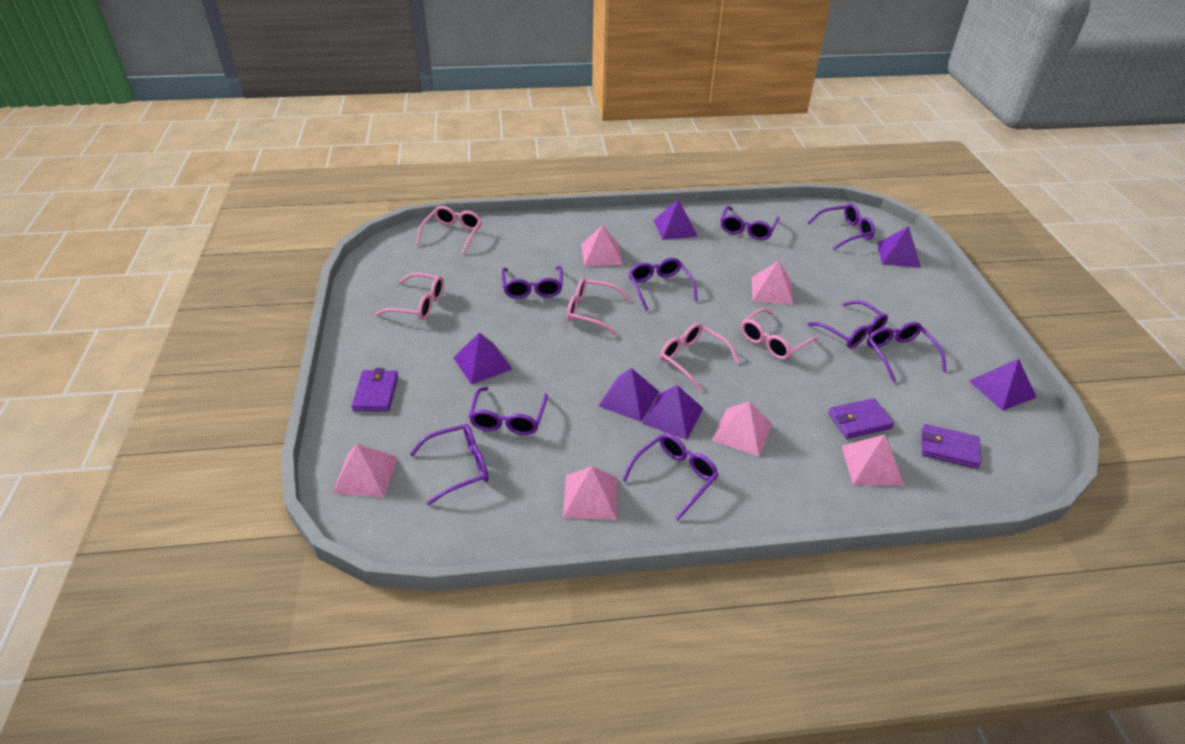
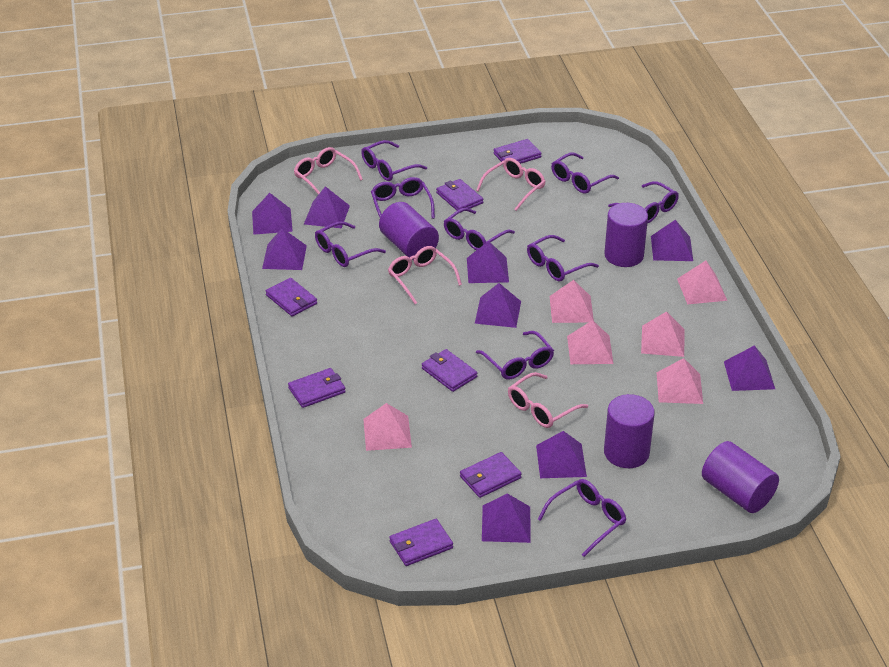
pink glasses: 5 -> 4
purple cylinder: 0 -> 4
purple pyramid: 6 -> 9
purple wallet: 3 -> 7

